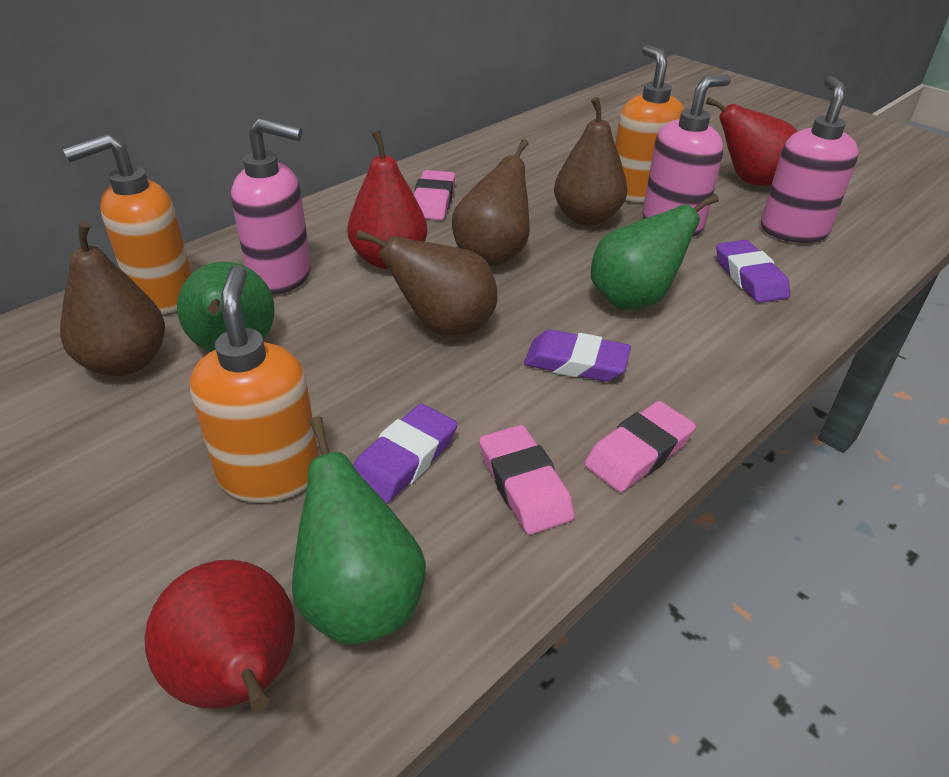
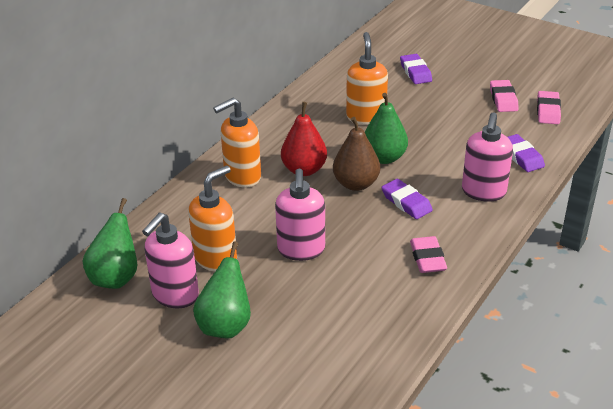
brown pear: 4 -> 1
red pear: 3 -> 1

